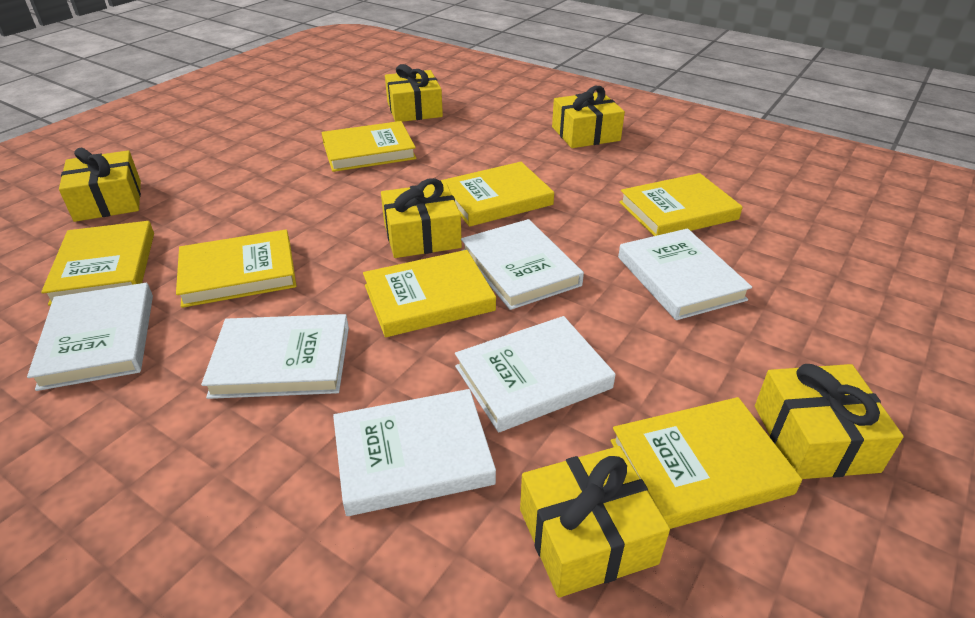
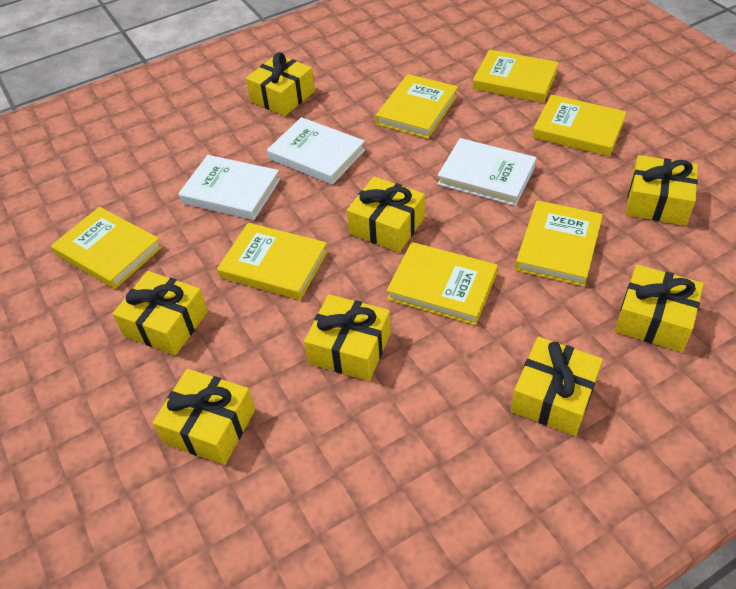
white book: 6 -> 3
yellow gift: 6 -> 8

